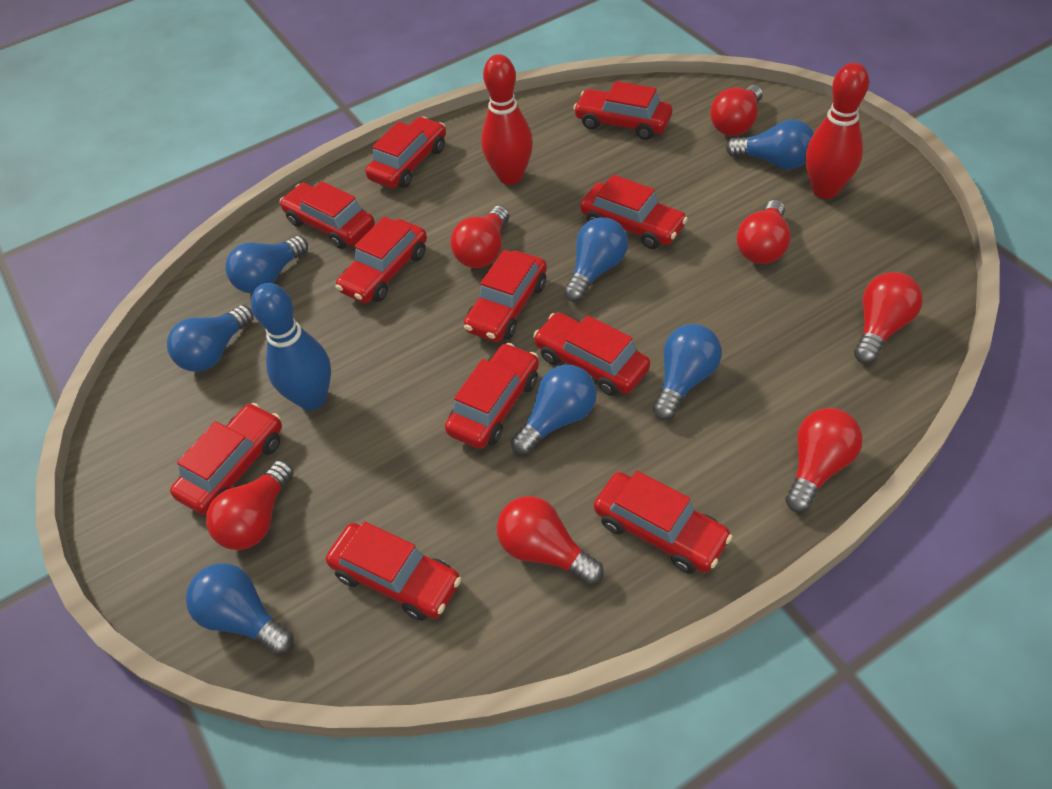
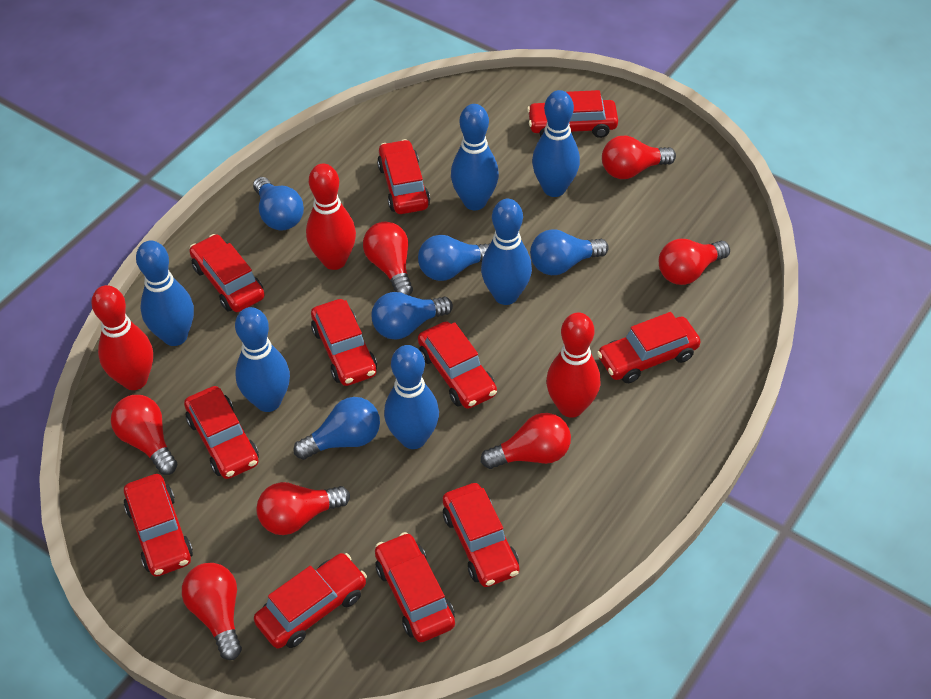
blue bowling pin: 1 -> 6
blue light bulb: 7 -> 5
red bowling pin: 2 -> 3

